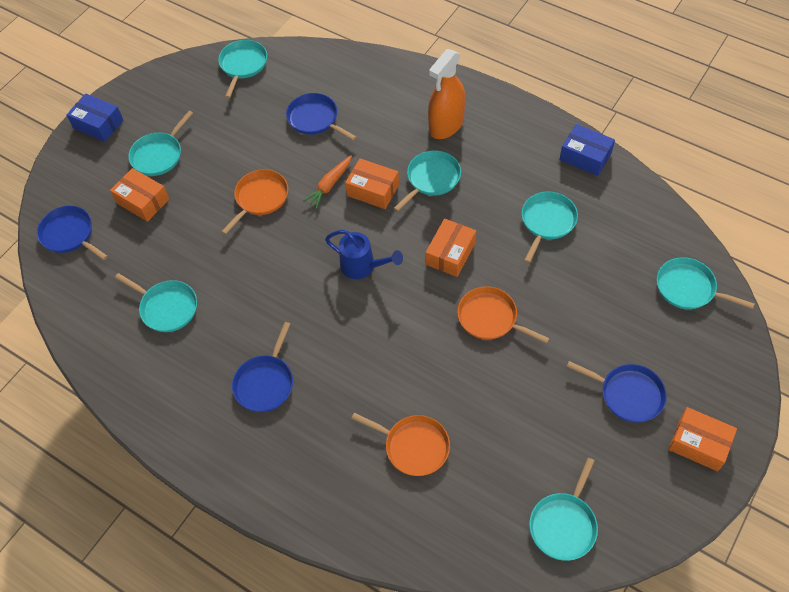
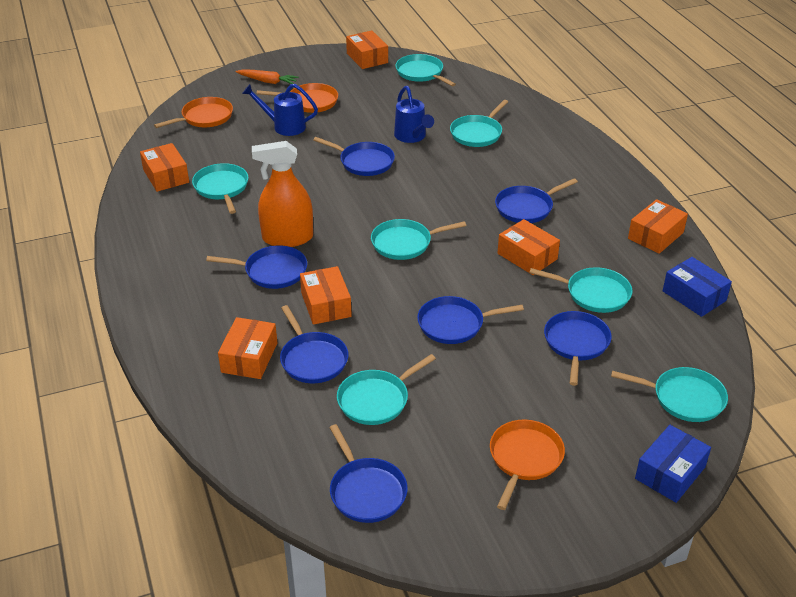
blue pan: 4 -> 7
blue watering can: 1 -> 2
orange box: 4 -> 6

